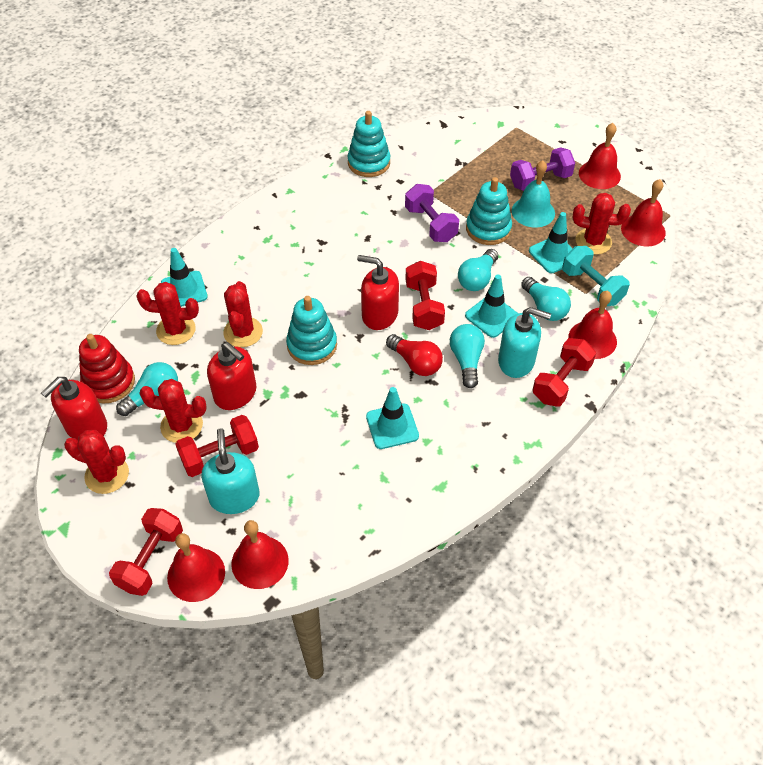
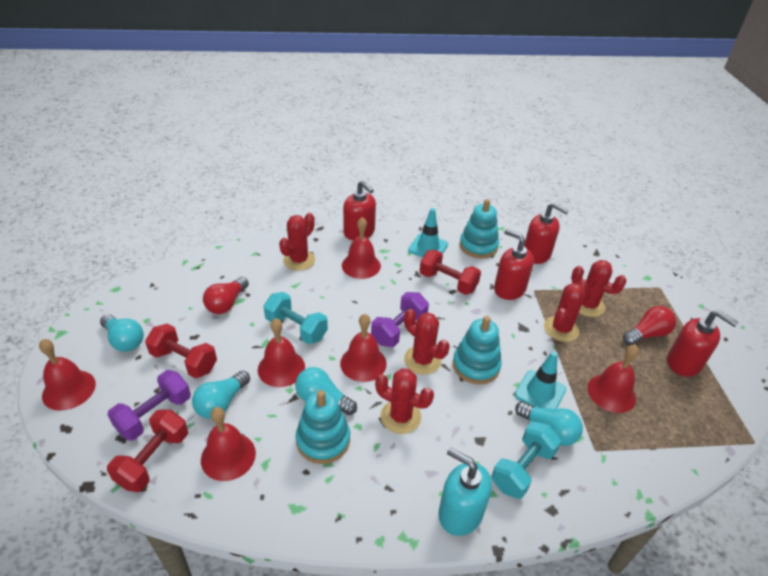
red bell: 5 -> 6
red dumbbell: 4 -> 3
red light bulb: 1 -> 2
red soap dispenser: 3 -> 4
red stacking toy: 1 -> 0
turquoise bell: 1 -> 0
turquoise dumbbell: 1 -> 2
turquoise soap dispenser: 2 -> 1
turquoise traffic cone: 4 -> 2

